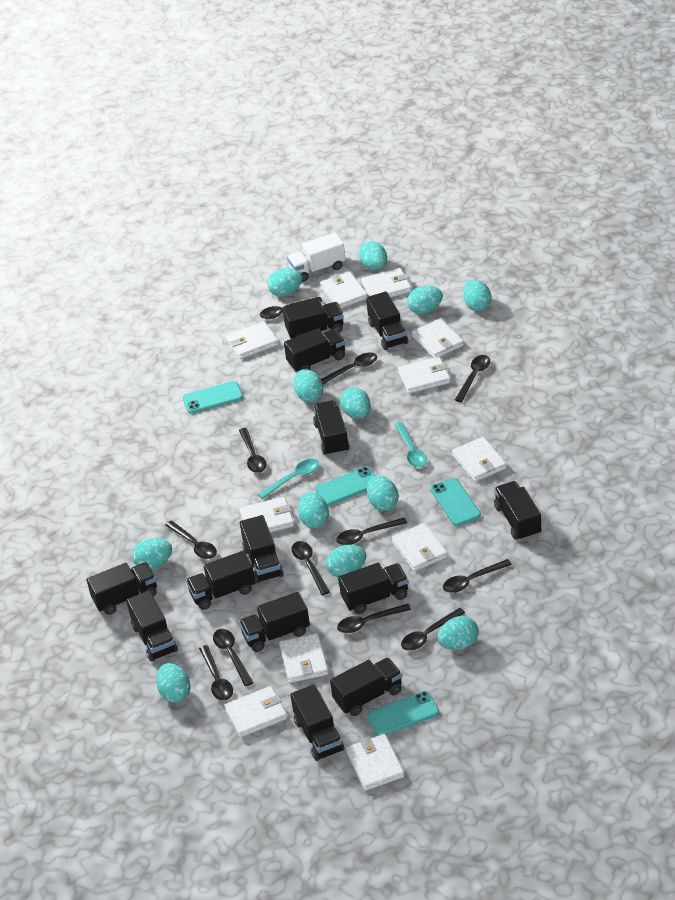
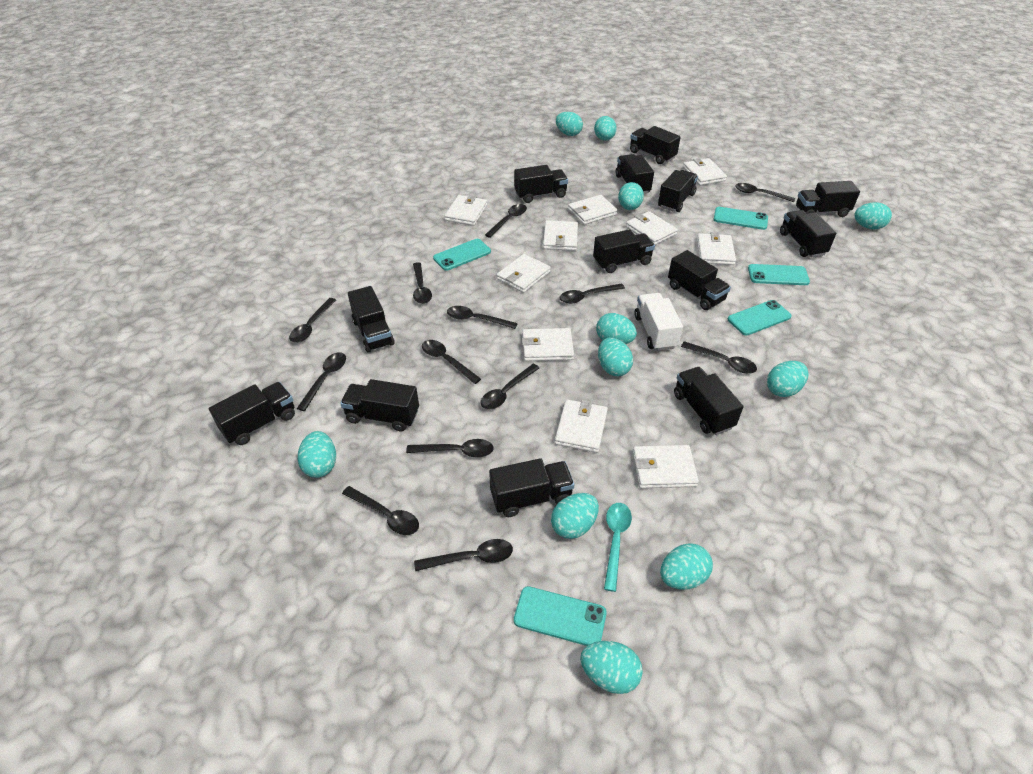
black spoon: 12 -> 13
turquoise egg: 12 -> 11
turquoise phone: 4 -> 5
turquoise spoon: 2 -> 1
white wallet: 11 -> 10

